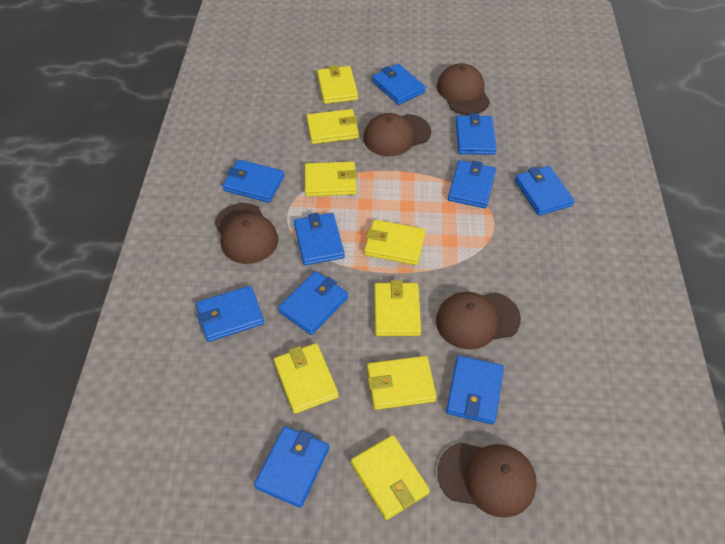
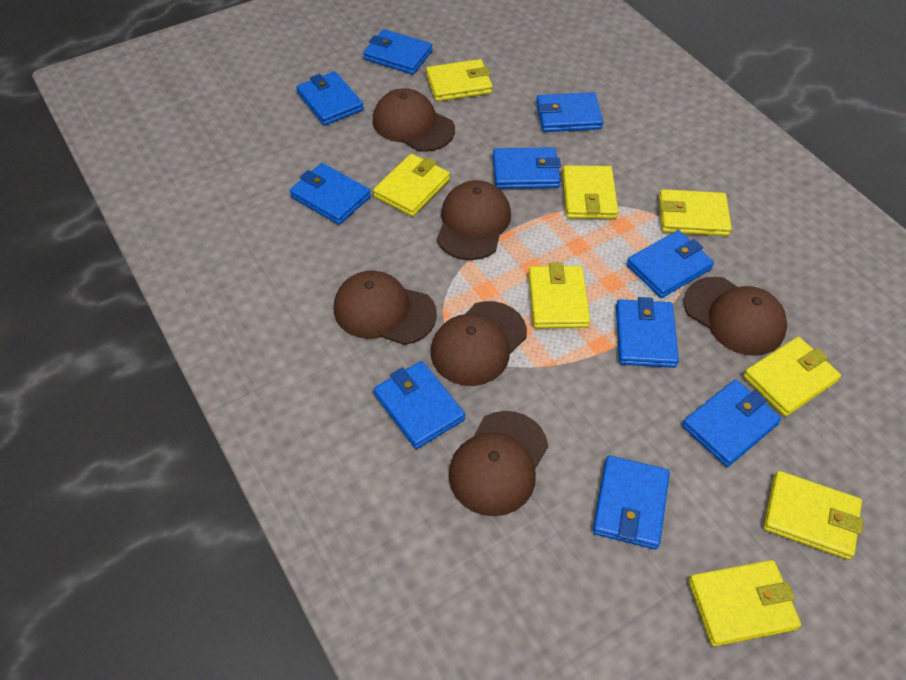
brown cap: 5 -> 6

